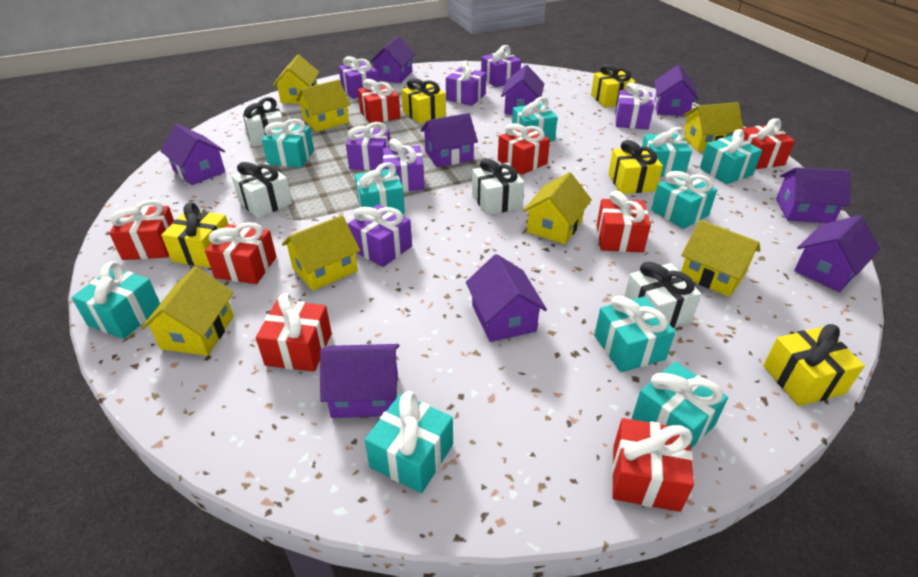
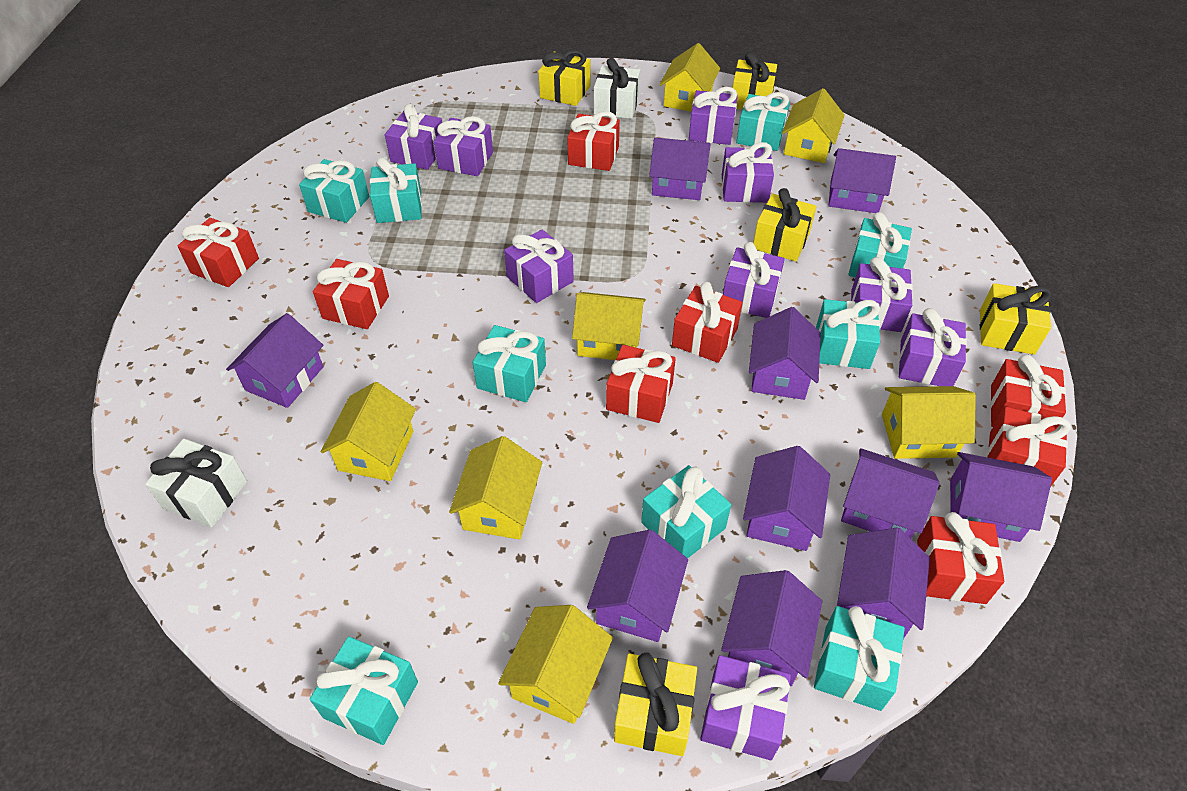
purple gift: 7 -> 9
purple house: 9 -> 10
turquoise gift: 10 -> 9
white gift: 4 -> 2

